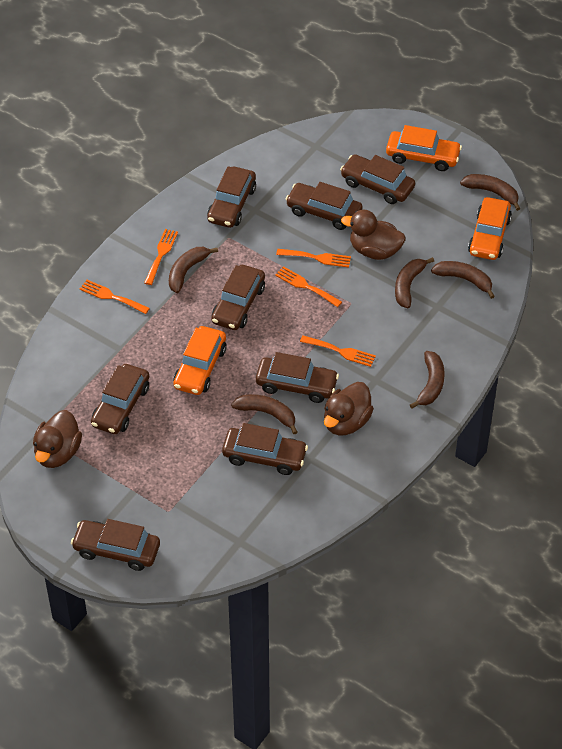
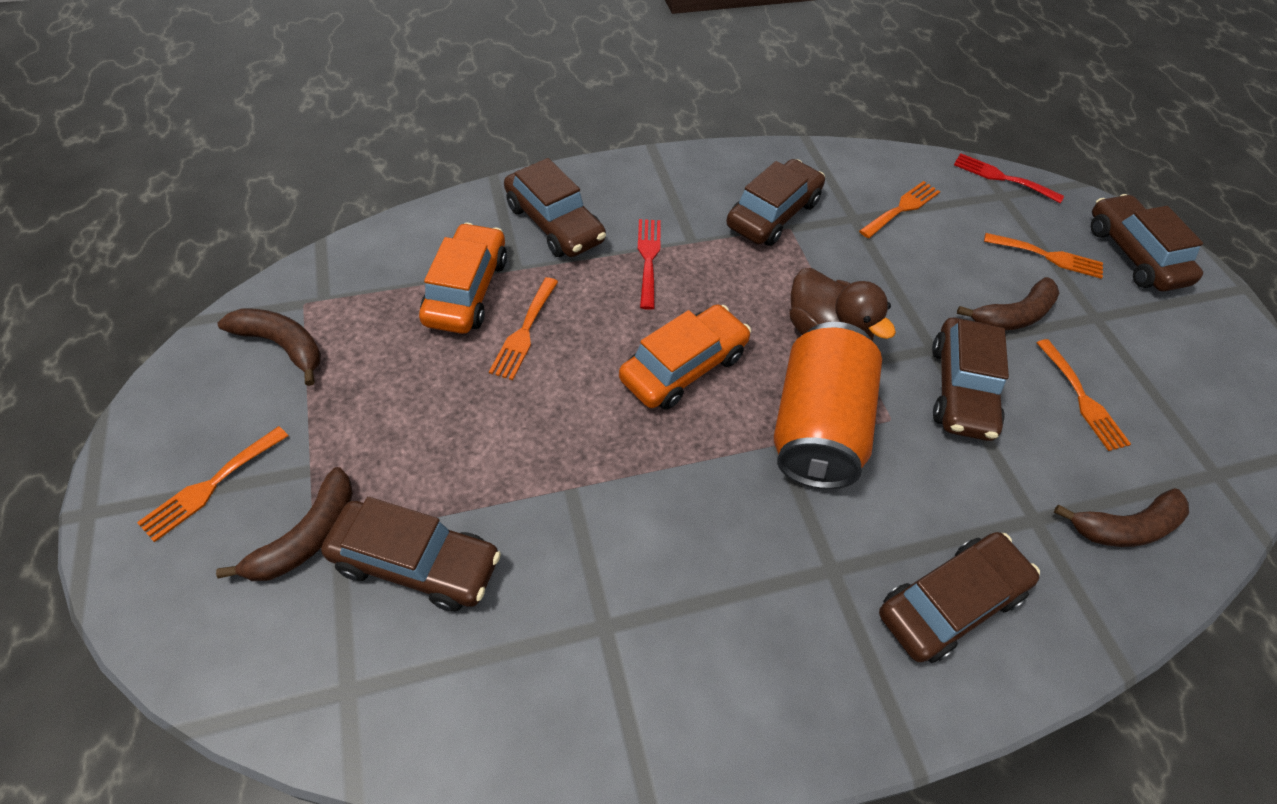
brown banana: 6 -> 4
brown car: 8 -> 6
brown duck: 3 -> 1
orange can: 0 -> 1
orange car: 3 -> 2
red fork: 0 -> 2

